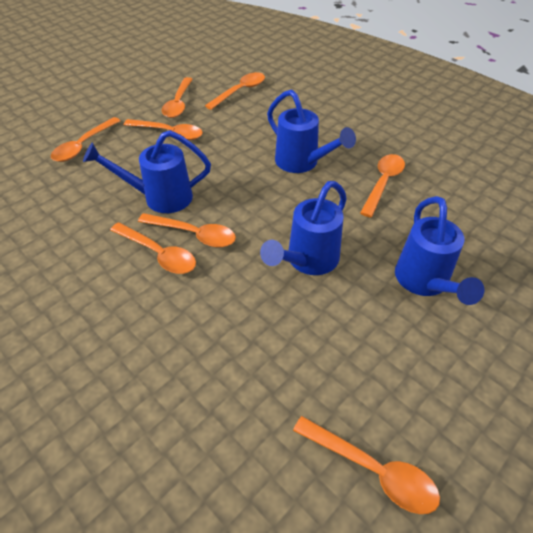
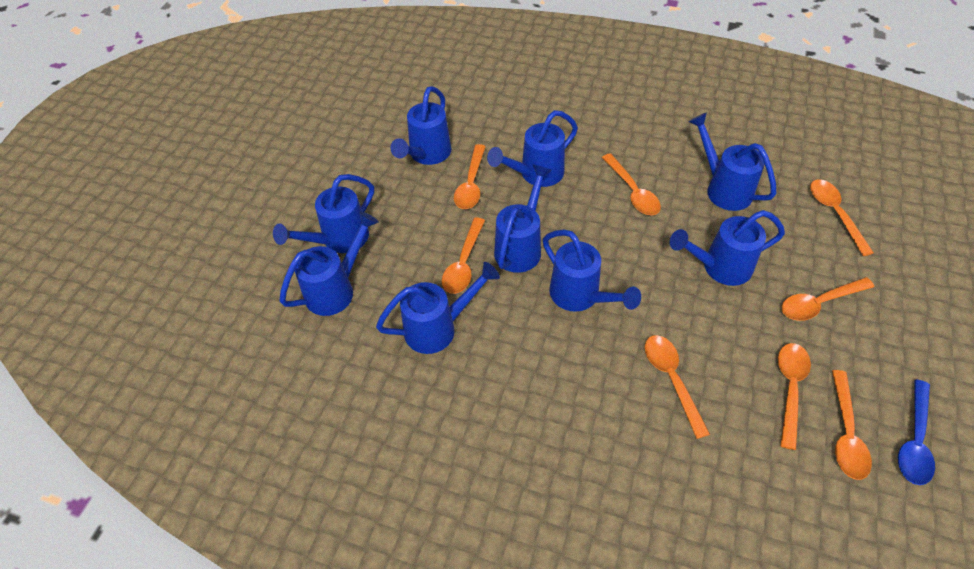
blue spoon: 0 -> 1
blue watering can: 4 -> 9

